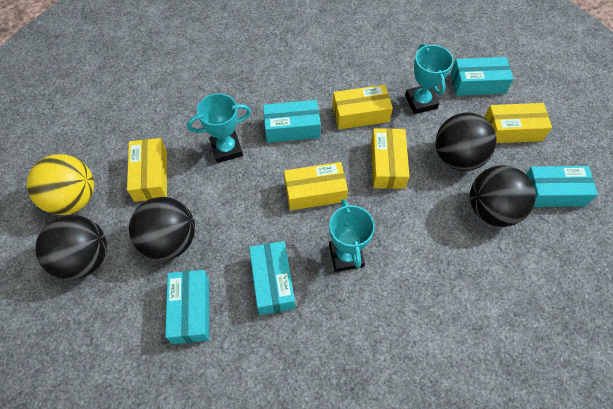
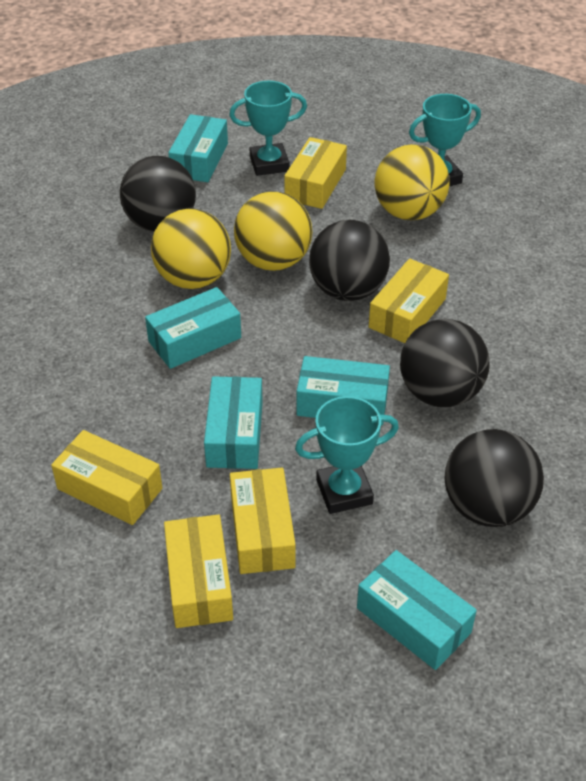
yellow ball: 1 -> 3

